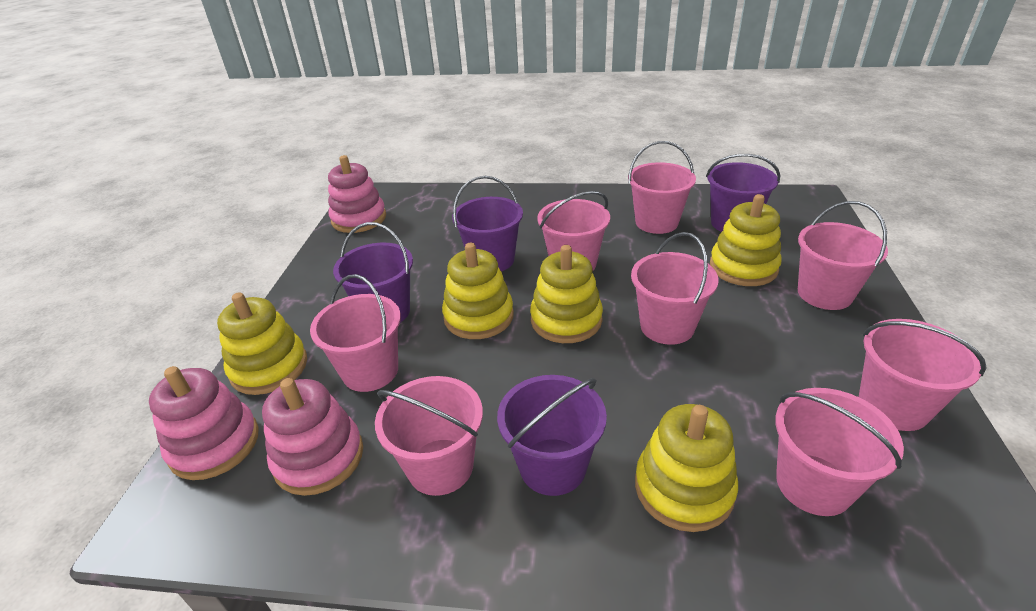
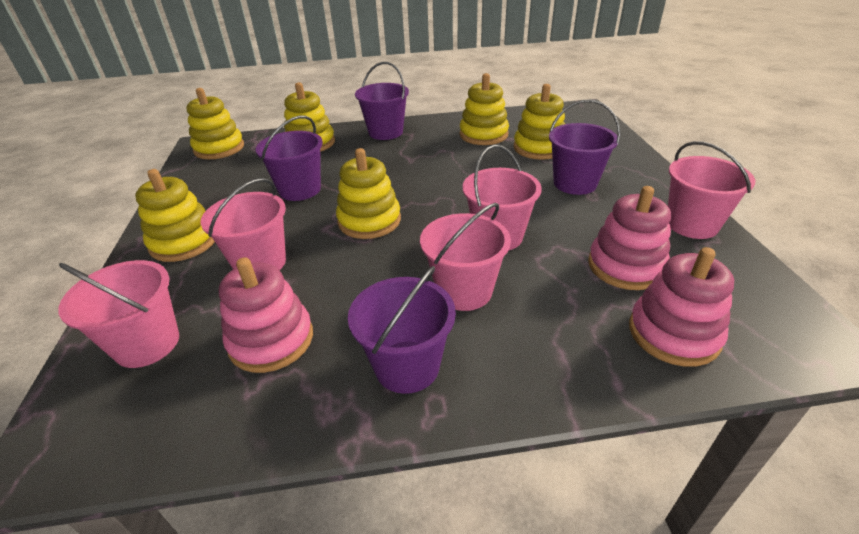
pink bucket: 8 -> 5
yellow stacking toy: 5 -> 6

